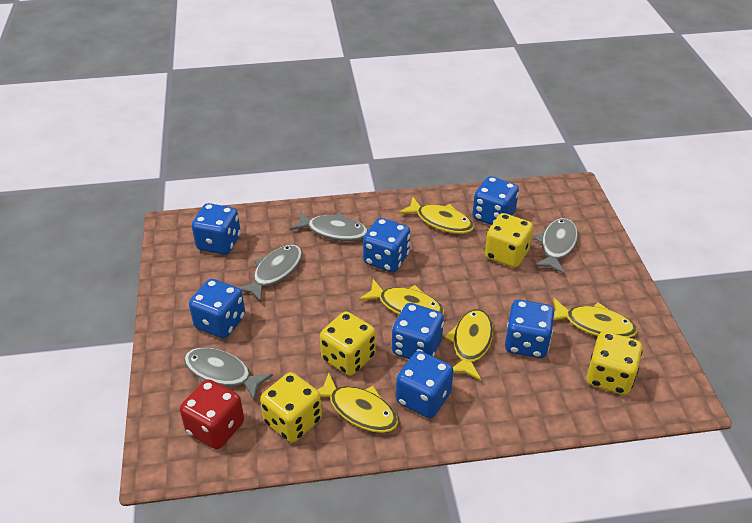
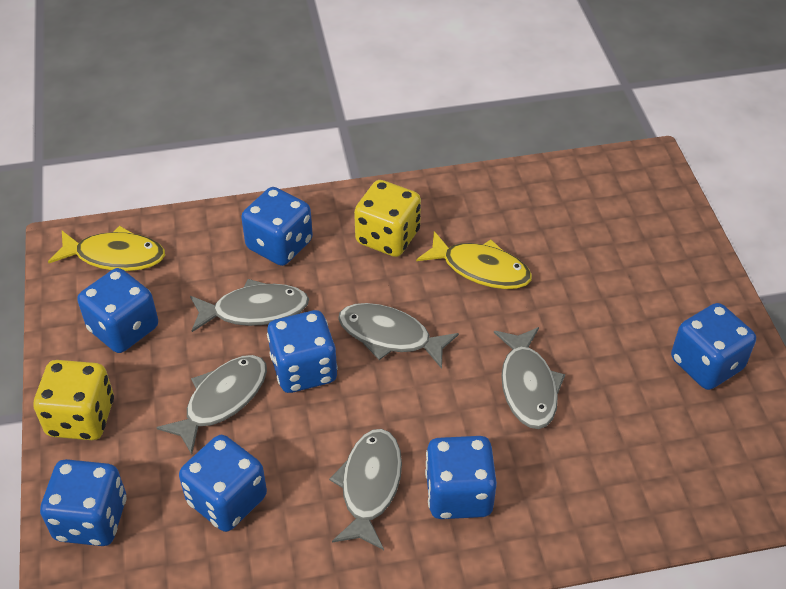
grey fish: 4 -> 5
red dice: 1 -> 0
yellow dice: 4 -> 2
yellow fish: 5 -> 2

